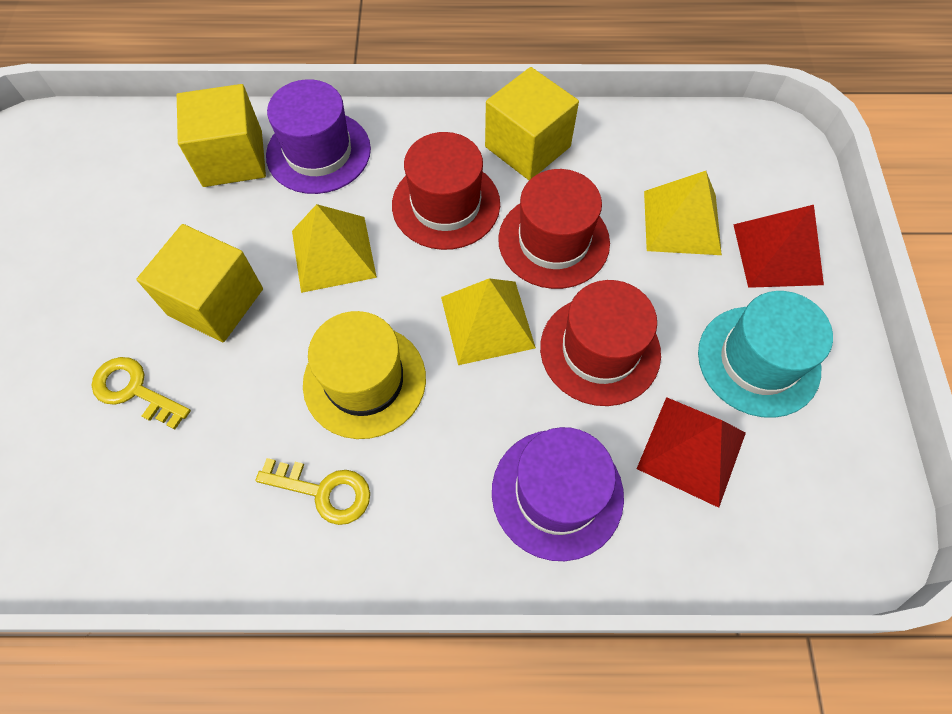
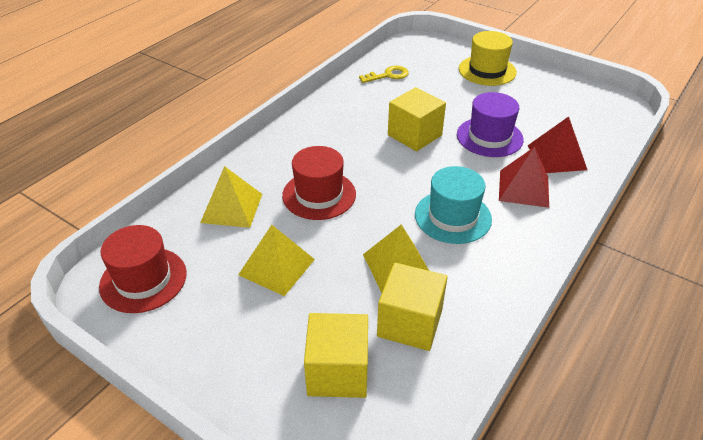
purple hat: 2 -> 1
red hat: 3 -> 2
yellow key: 2 -> 1

